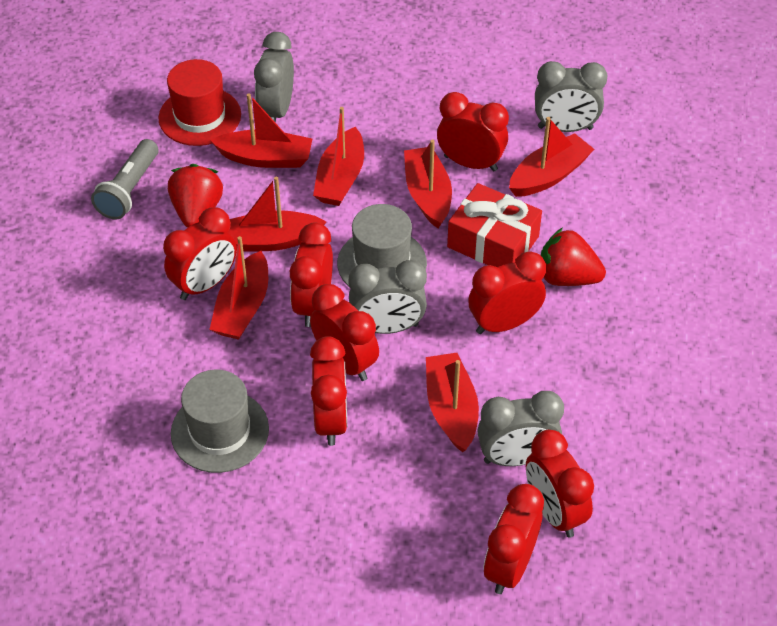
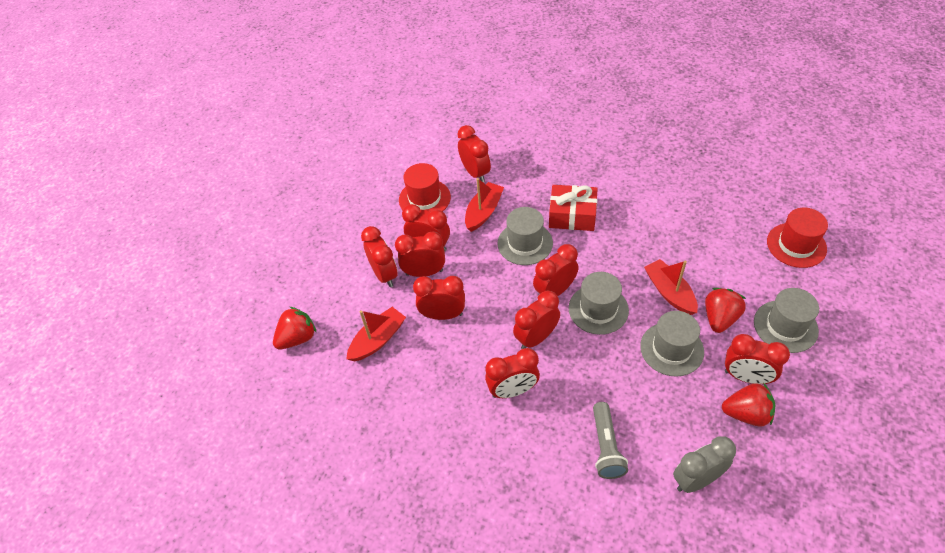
grey clock: 4 -> 1
grey hat: 2 -> 4
red boat: 7 -> 3
red clock: 8 -> 9
red hat: 1 -> 2
red strawberry: 2 -> 3

